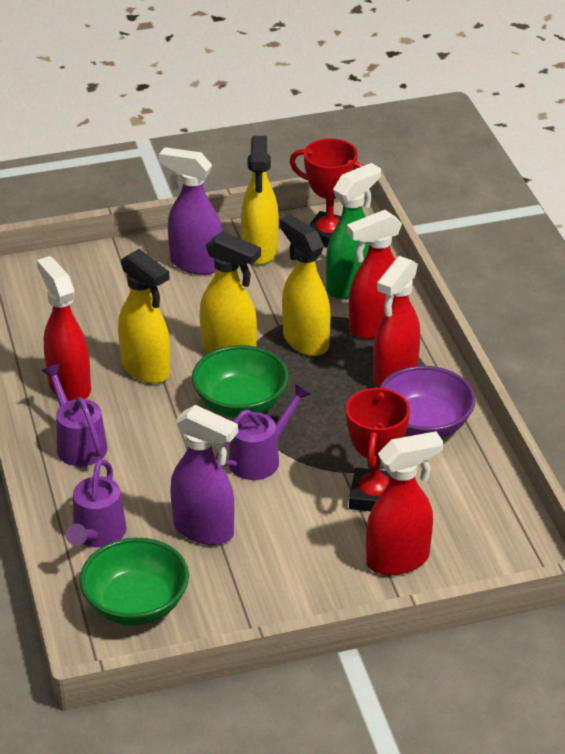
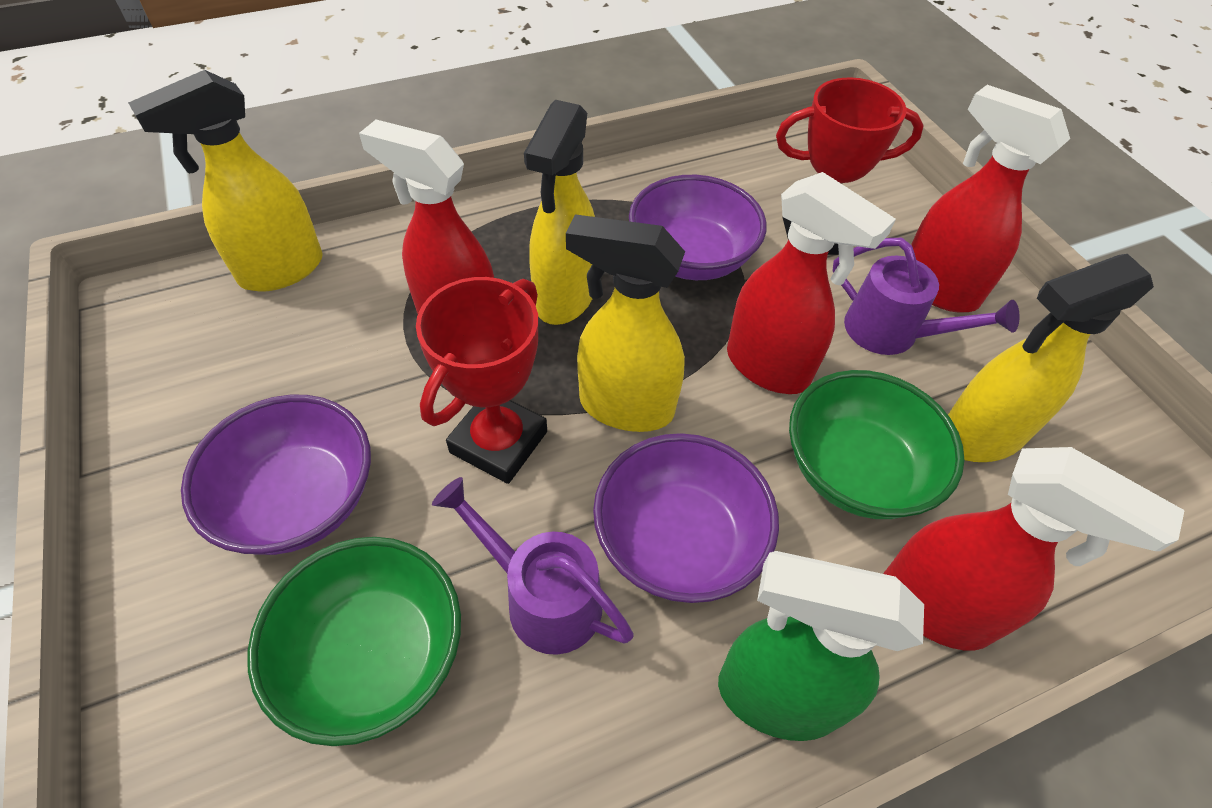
purple bowl: 1 -> 3
purple spray bottle: 2 -> 0
purple watering can: 3 -> 2

